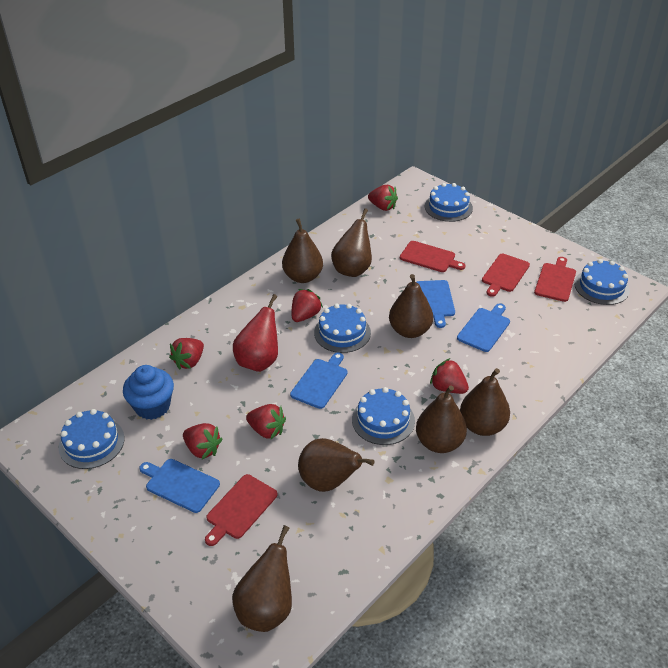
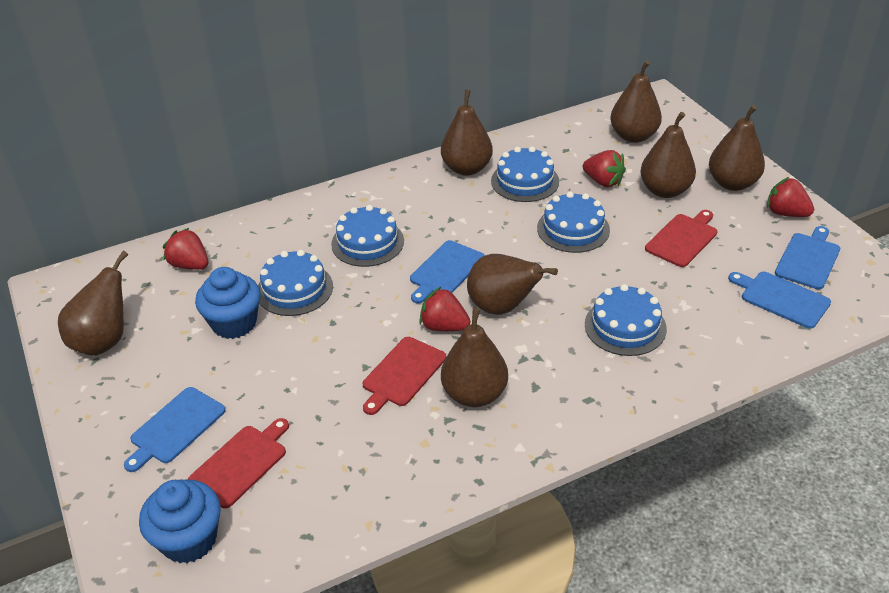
blue cupcake: 1 -> 2
red cutting board: 4 -> 3
red pear: 1 -> 0
red strawberry: 6 -> 4

